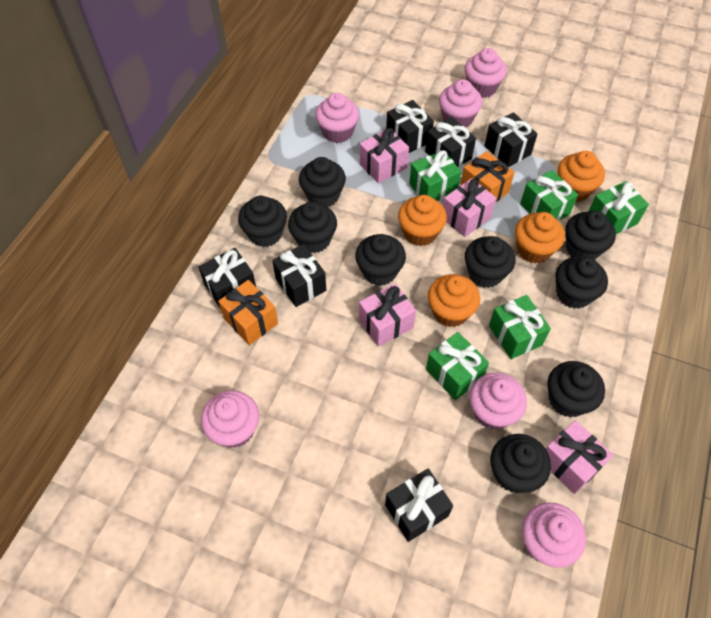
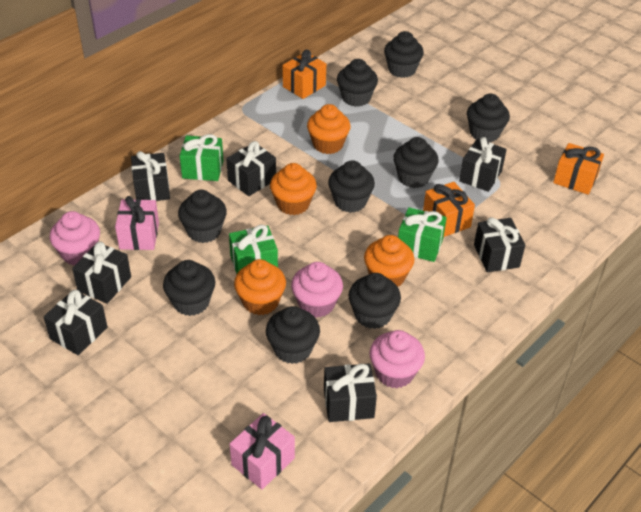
black gift: 6 -> 7
green gift: 5 -> 3
orange gift: 2 -> 3
pink cupcake: 6 -> 3
pink gift: 4 -> 2

